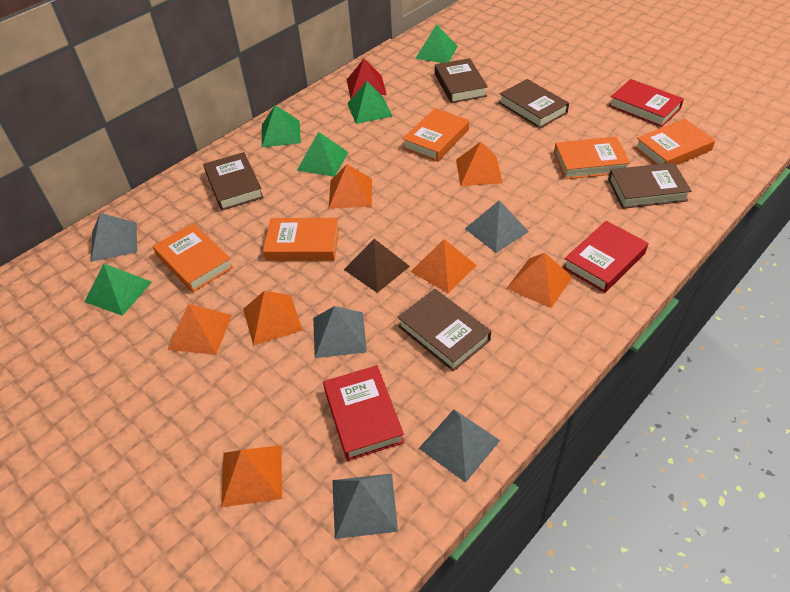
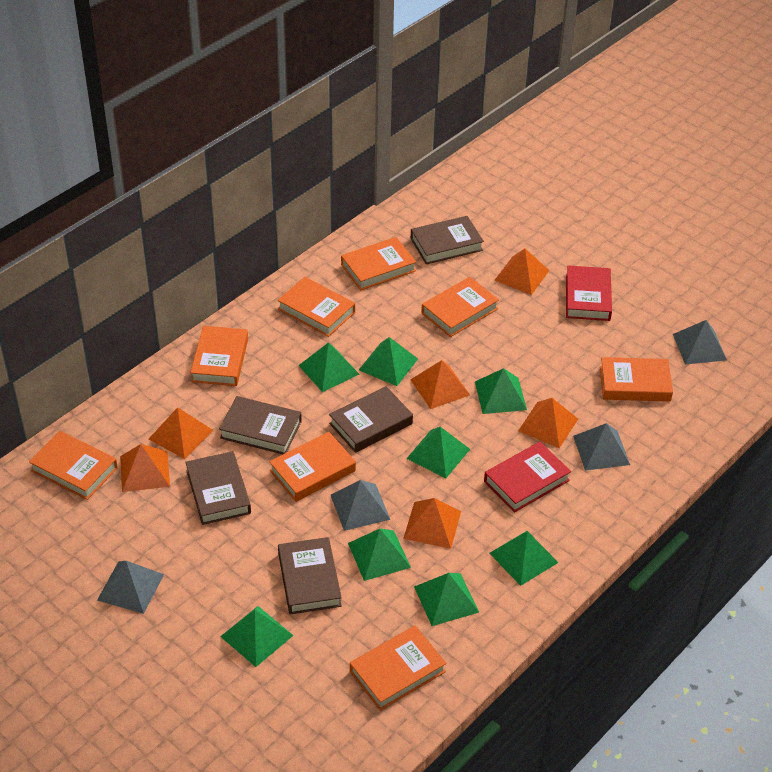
brown pyramid: 1 -> 0
green pyramid: 5 -> 8
grey pyramid: 5 -> 4
orange book: 5 -> 8
orange pyramid: 7 -> 6
red book: 3 -> 2
red pyramid: 1 -> 0

